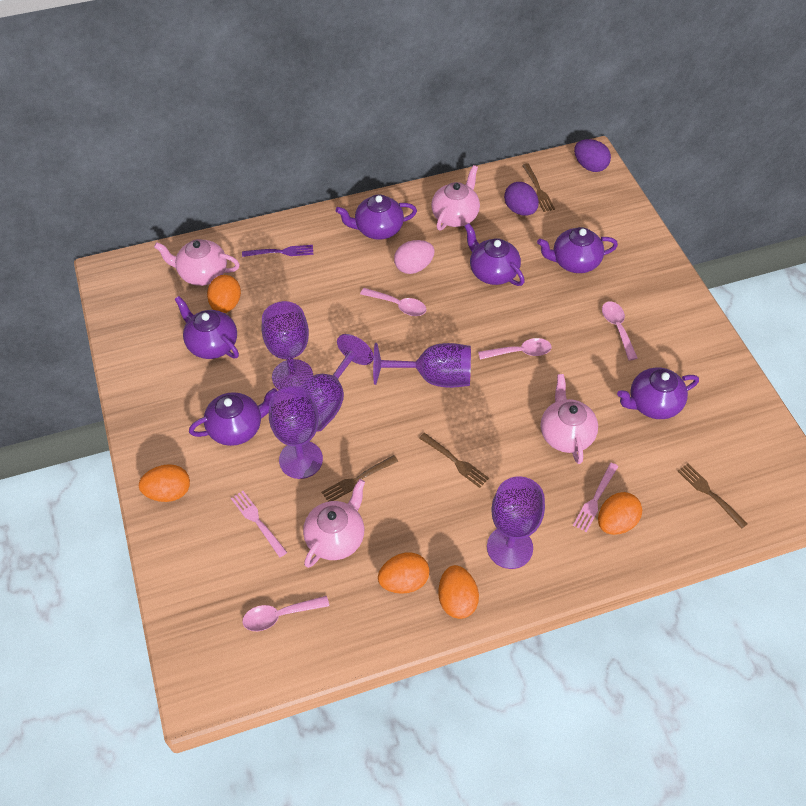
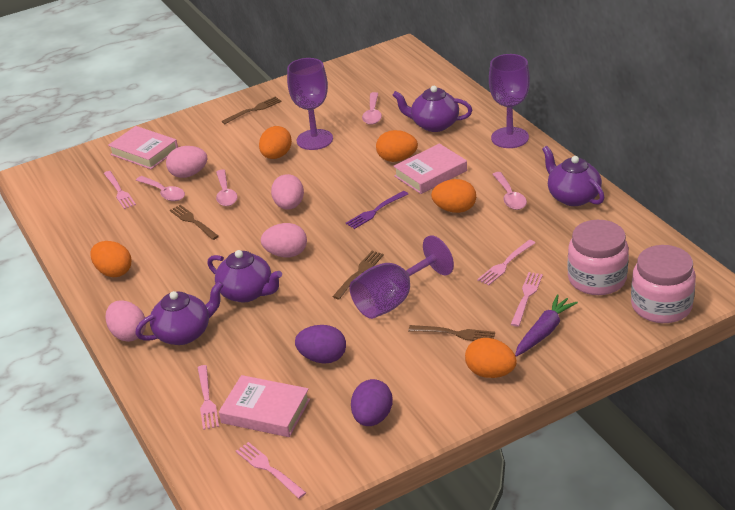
pink book: 0 -> 3
pink egg: 1 -> 4
pink fork: 2 -> 5
pink jar: 0 -> 2
pink teapot: 4 -> 0
purple carrot: 0 -> 1
purple goblet: 5 -> 3
purple teapot: 6 -> 4

